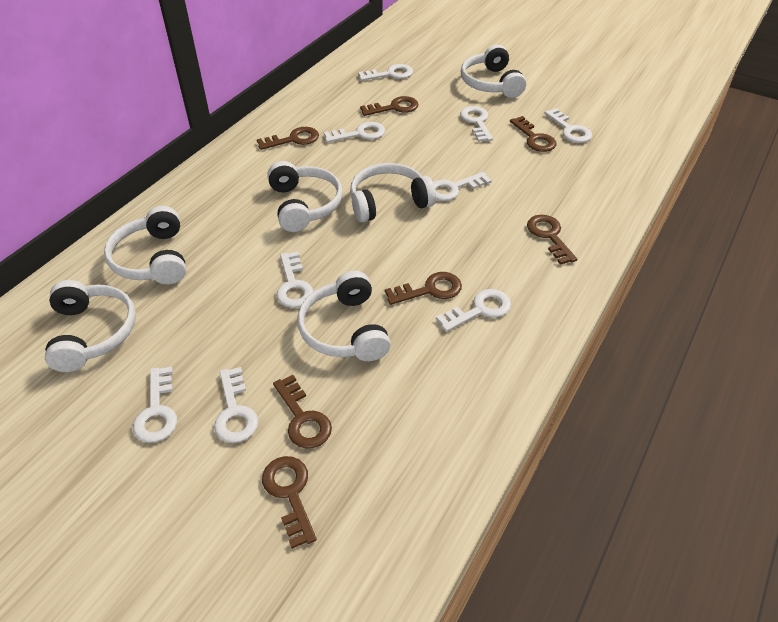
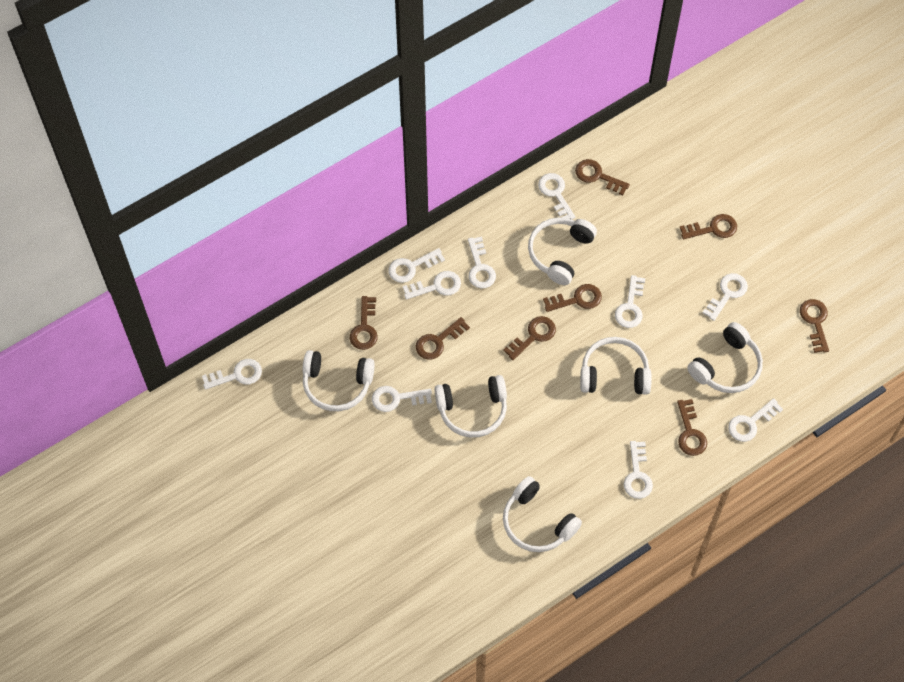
brown key: 7 -> 8
white key: 9 -> 10

